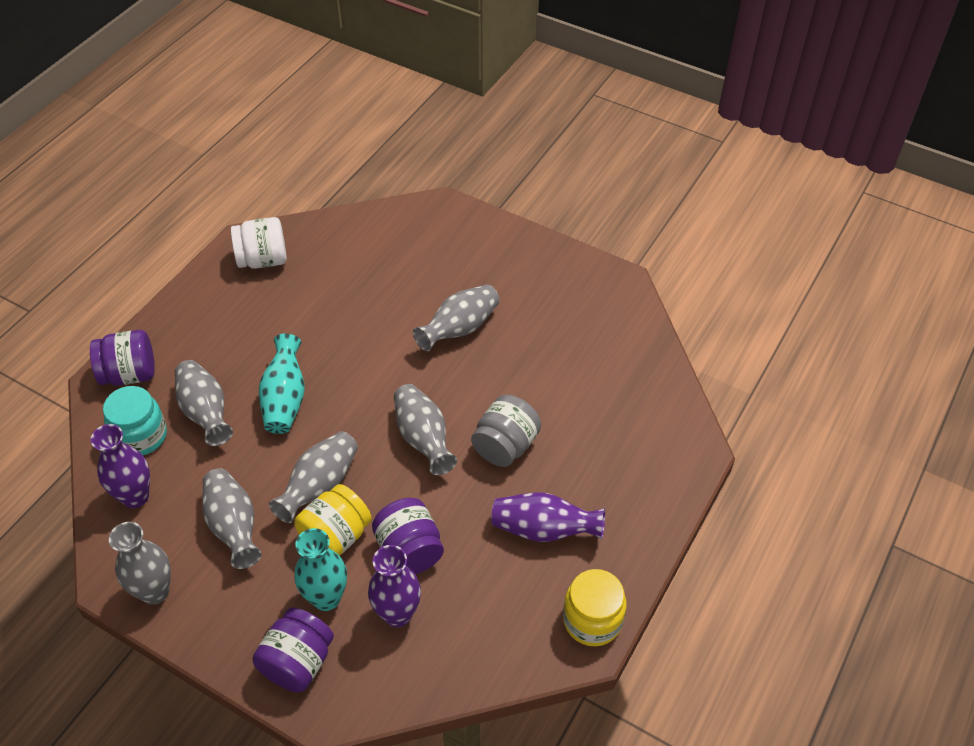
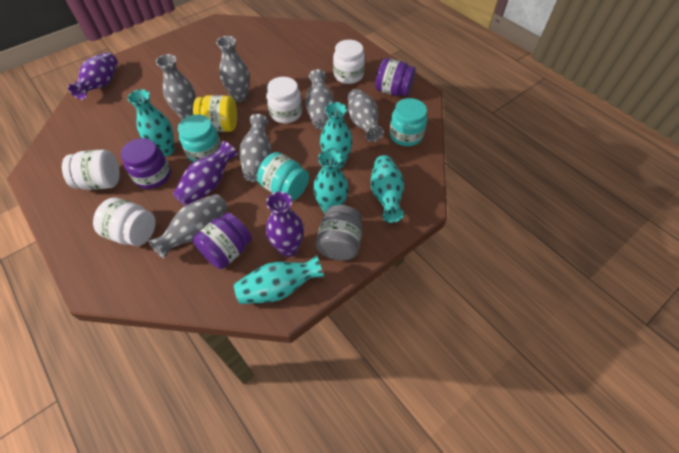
turquoise jar: 1 -> 3
turquoise vase: 2 -> 5
white jar: 1 -> 4
yellow jar: 2 -> 1

